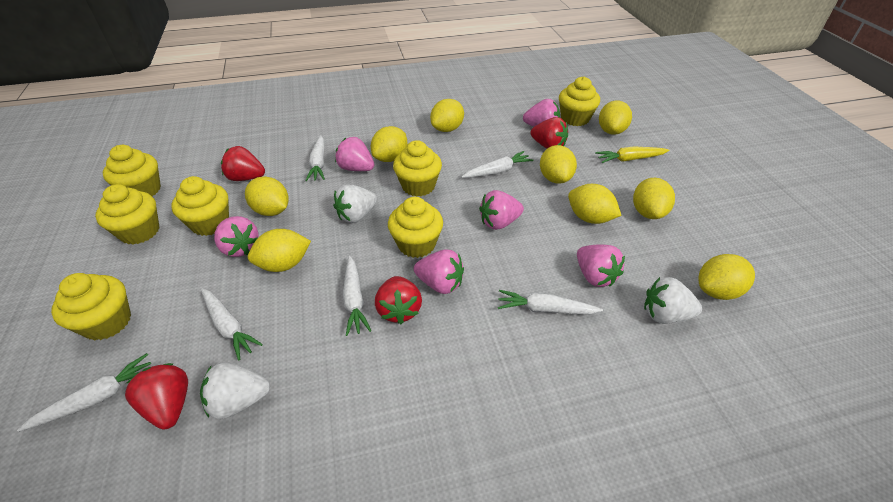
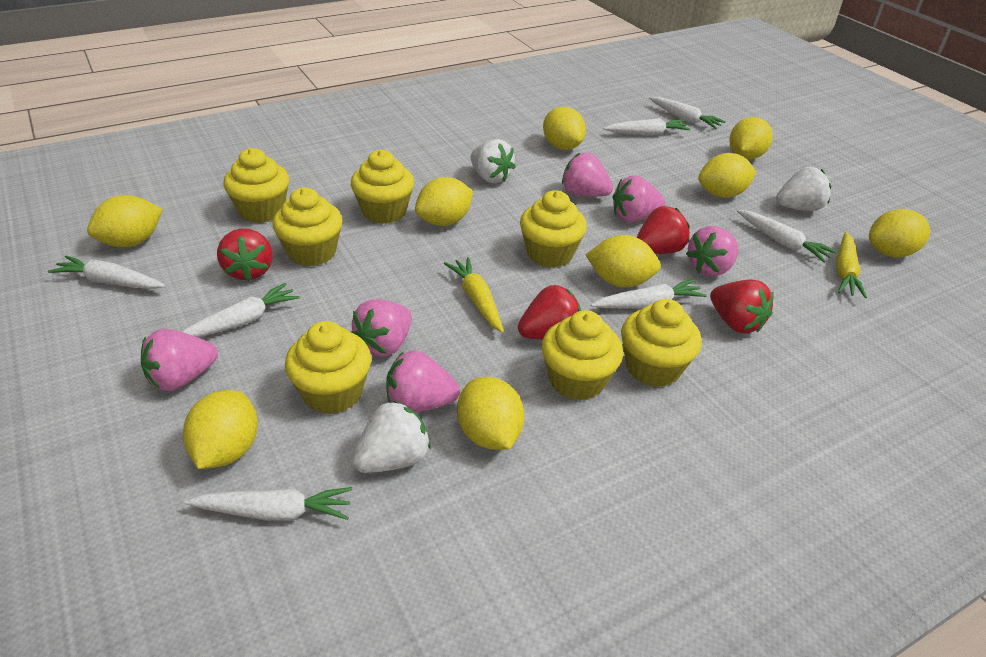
white carrot: 6 -> 7
yellow carrot: 1 -> 2

